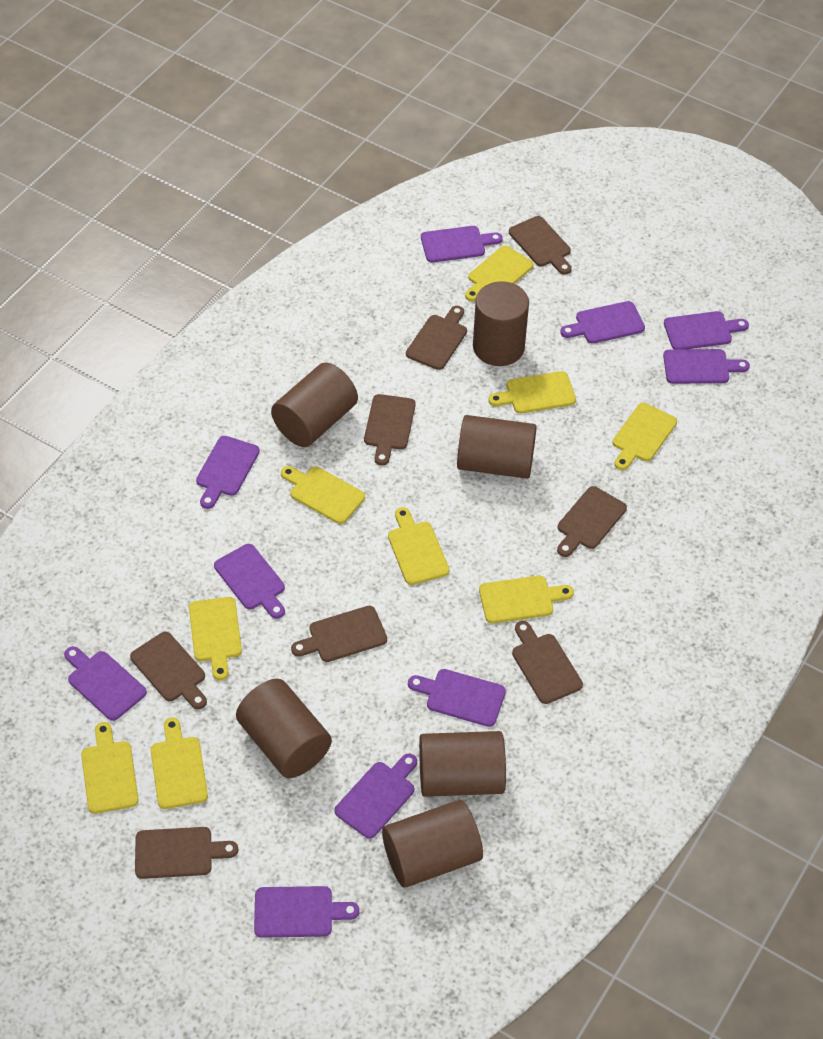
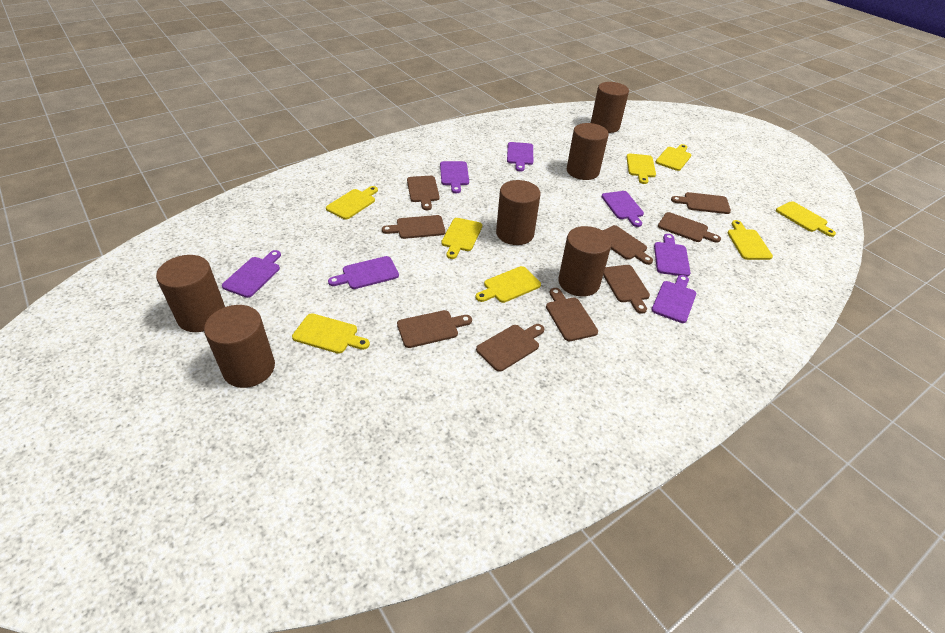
brown cutting board: 8 -> 9
purple cutting board: 10 -> 7
yellow cutting board: 9 -> 8

